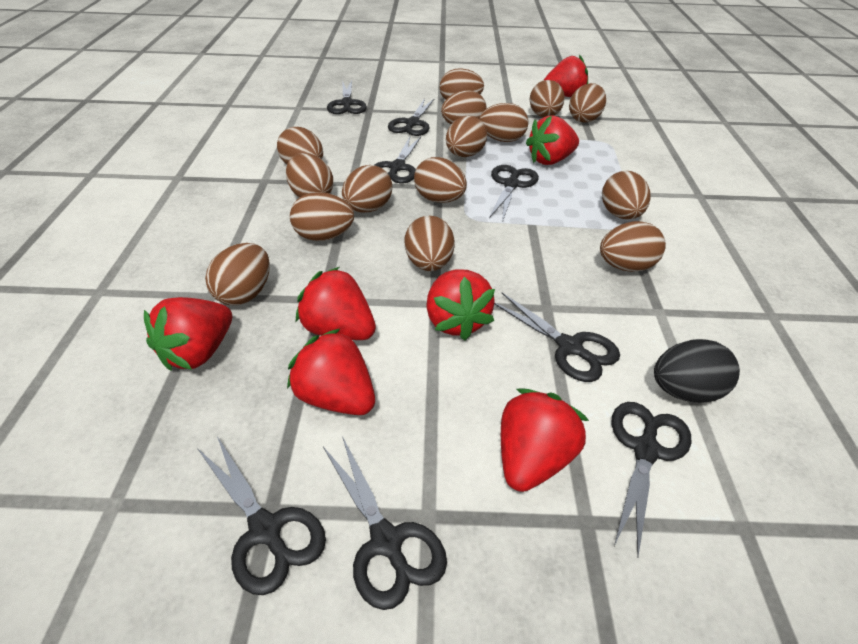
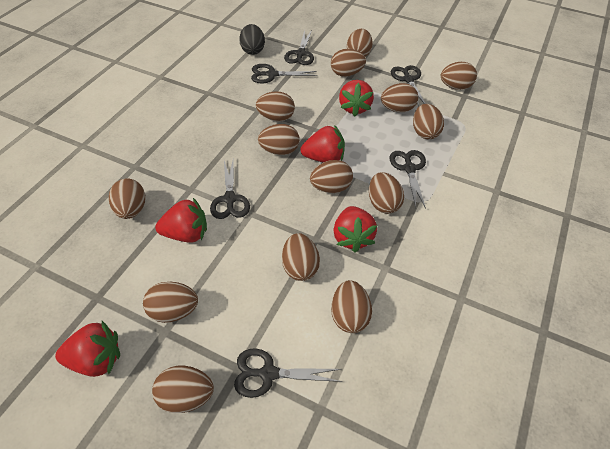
black scissors: 8 -> 6
brown egg: 15 -> 14
red strawberry: 7 -> 5

